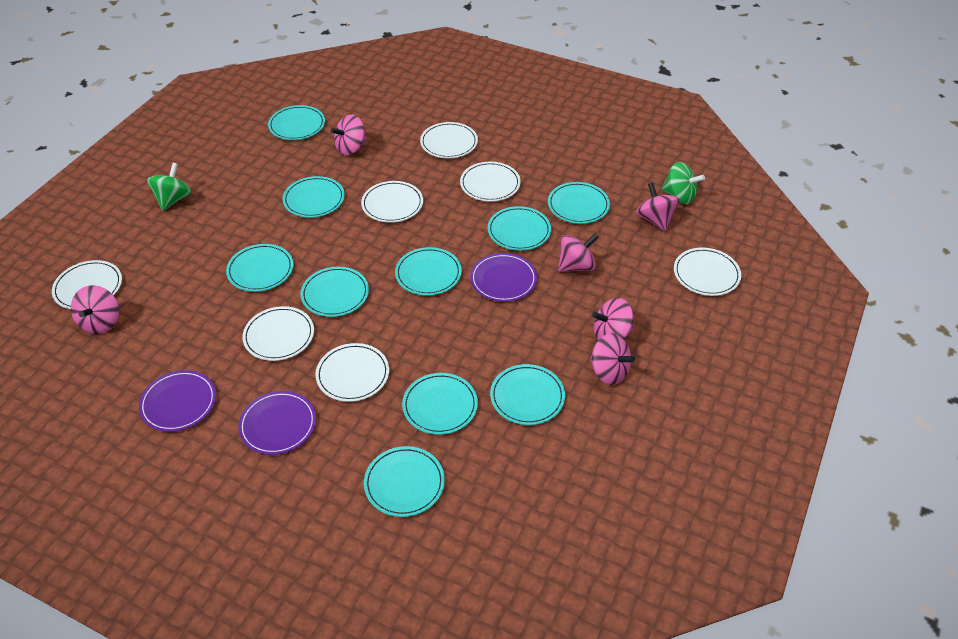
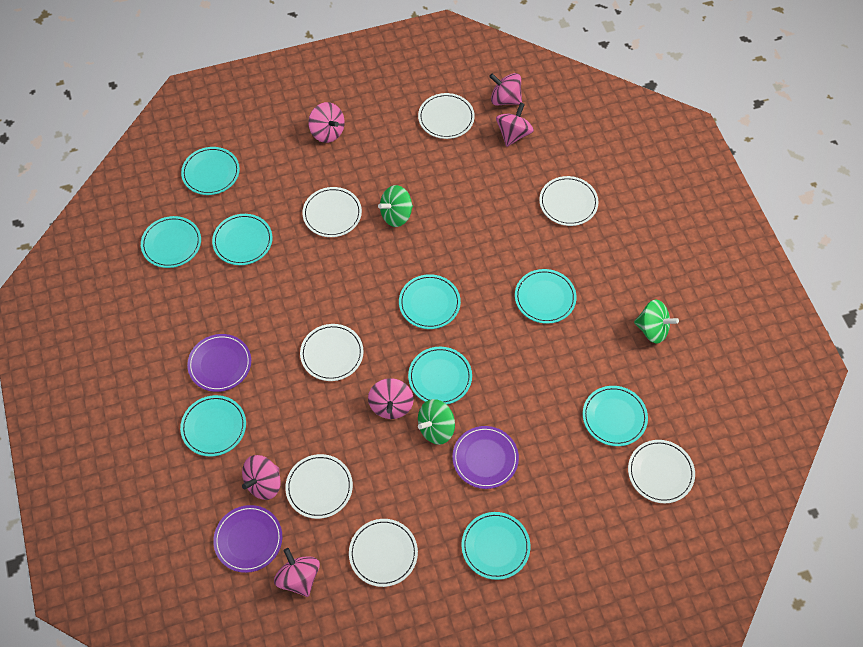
green spinning top: 2 -> 3
turquoise plate: 10 -> 9

